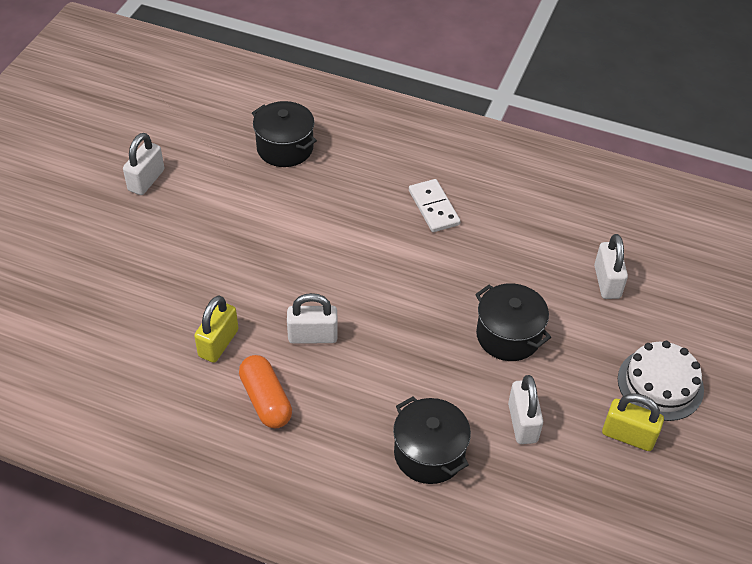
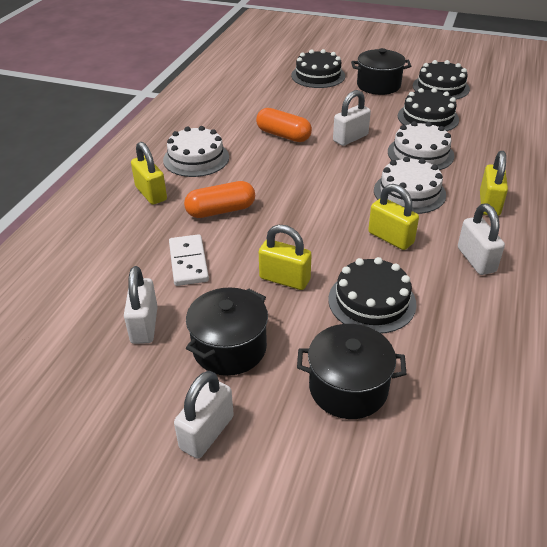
black cake: 0 -> 4
orange capsule: 1 -> 2
white cake: 1 -> 3
yellow padlock: 2 -> 4

